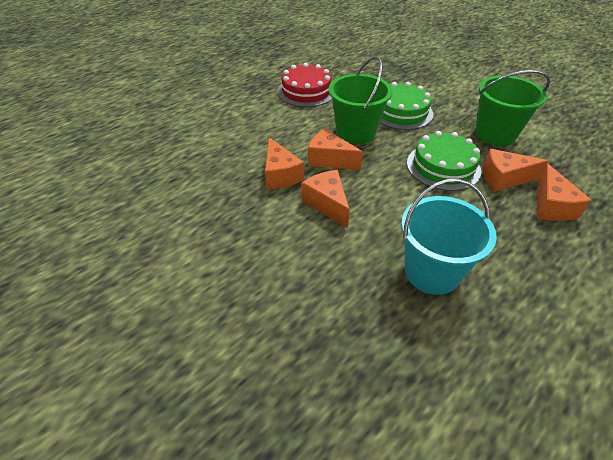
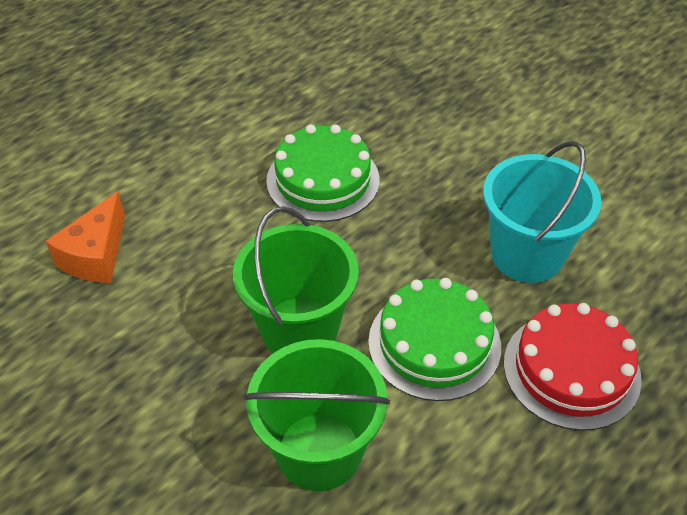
orange cheese: 5 -> 1

